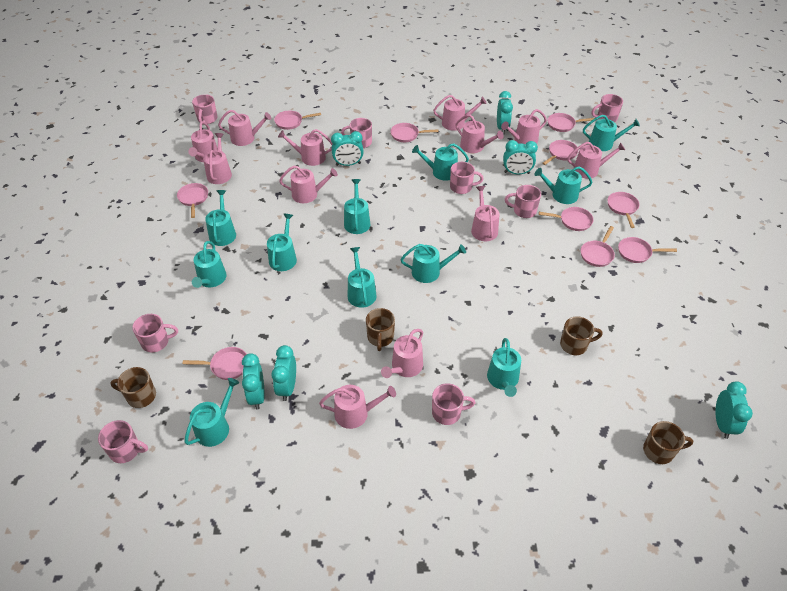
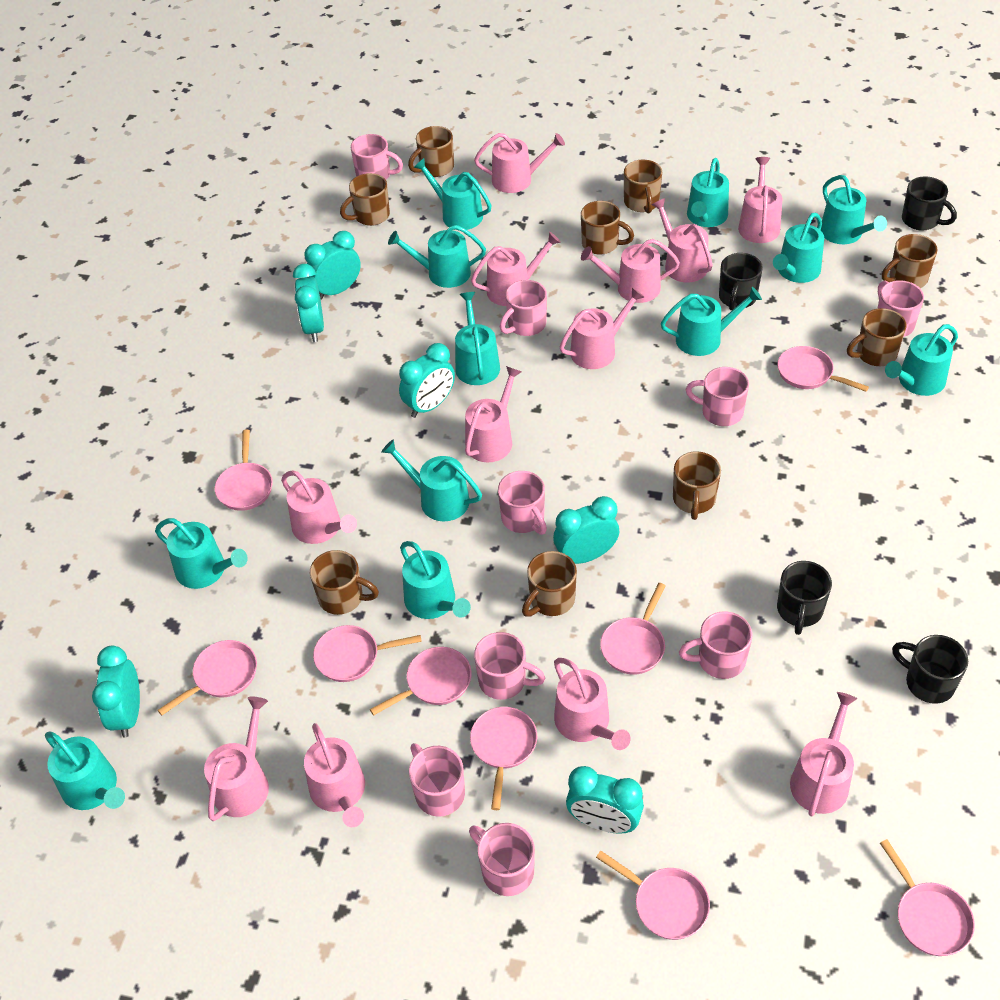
black mug: 0 -> 4
brown mug: 4 -> 9
pink mug: 8 -> 9
pink pan: 10 -> 9
turquoise watering can: 11 -> 12

